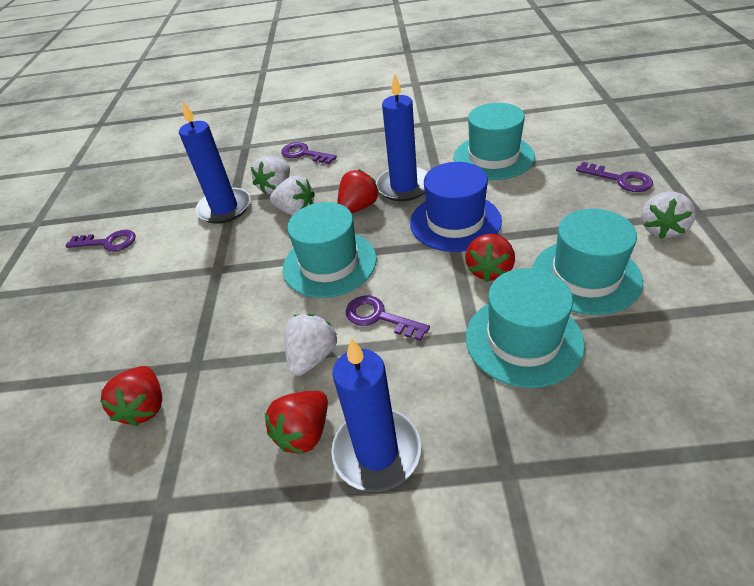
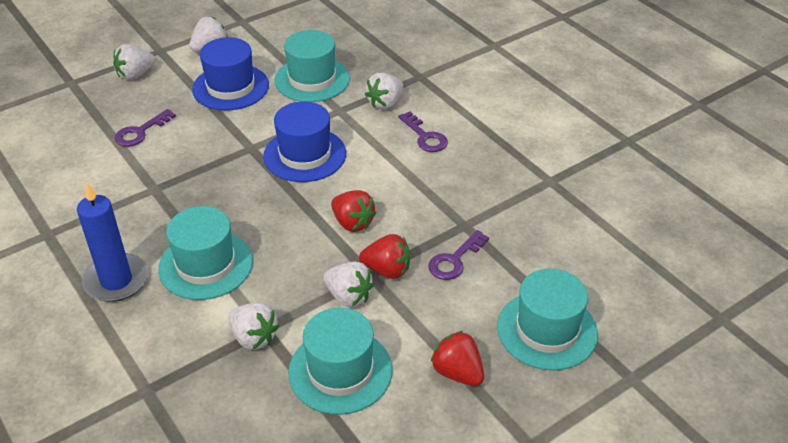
blue candle: 3 -> 1
blue hat: 1 -> 2
purple key: 4 -> 3
red strawberry: 4 -> 3
white strawberry: 4 -> 5

